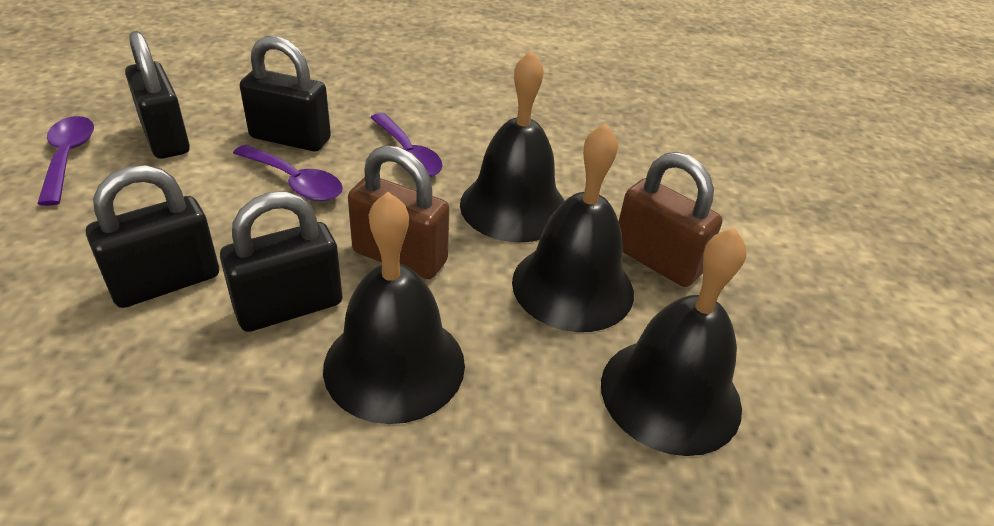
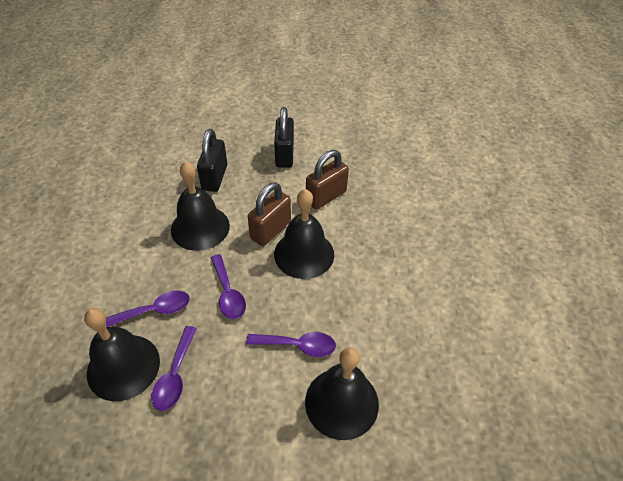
black padlock: 4 -> 2
purple spoon: 3 -> 4

